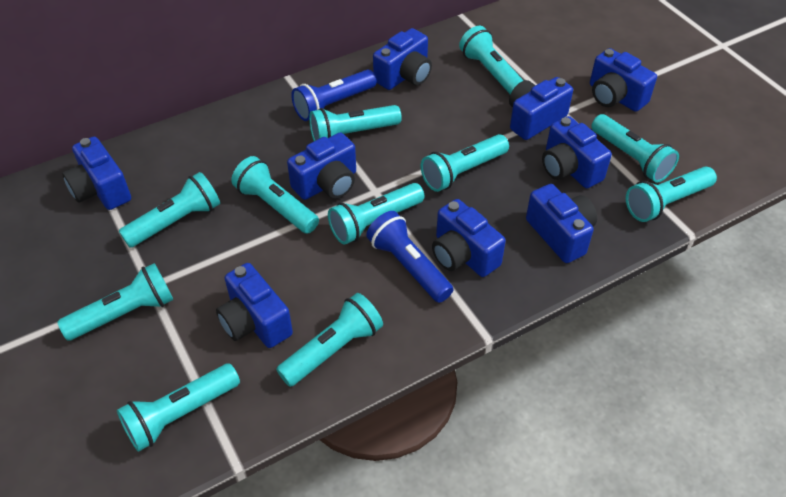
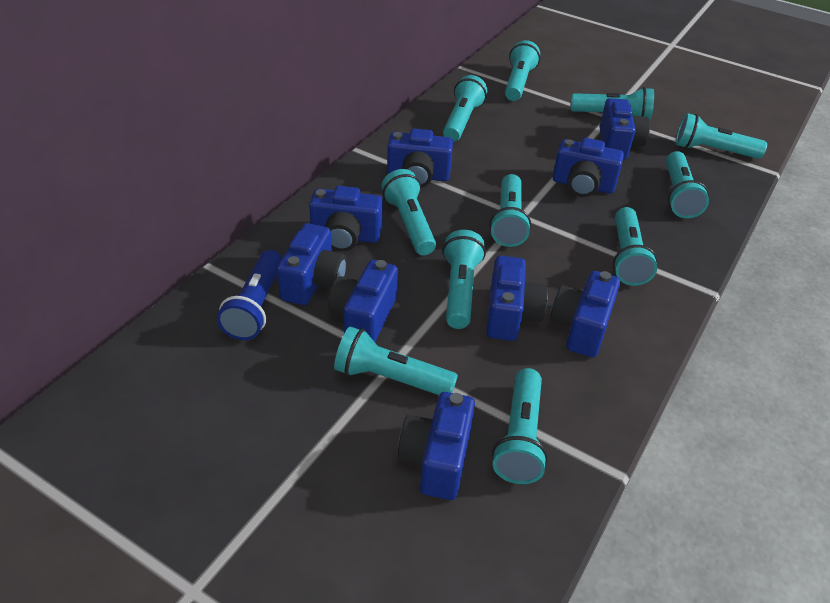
blue flashlight: 2 -> 1

